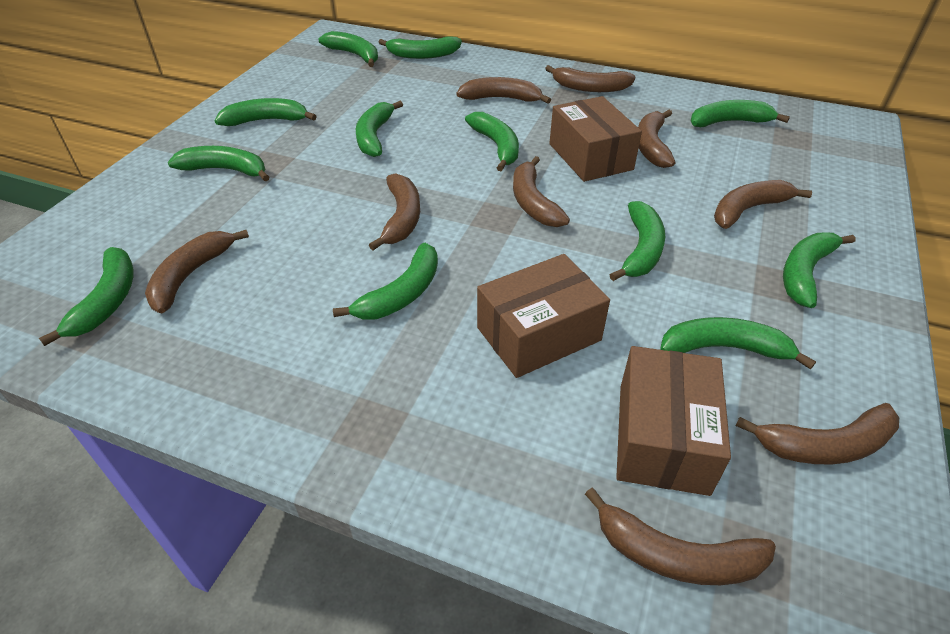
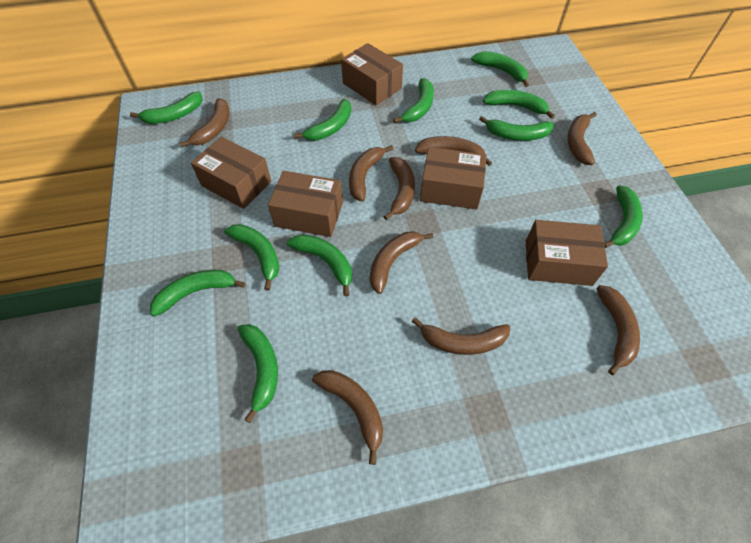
brown box: 3 -> 5
green banana: 12 -> 11

